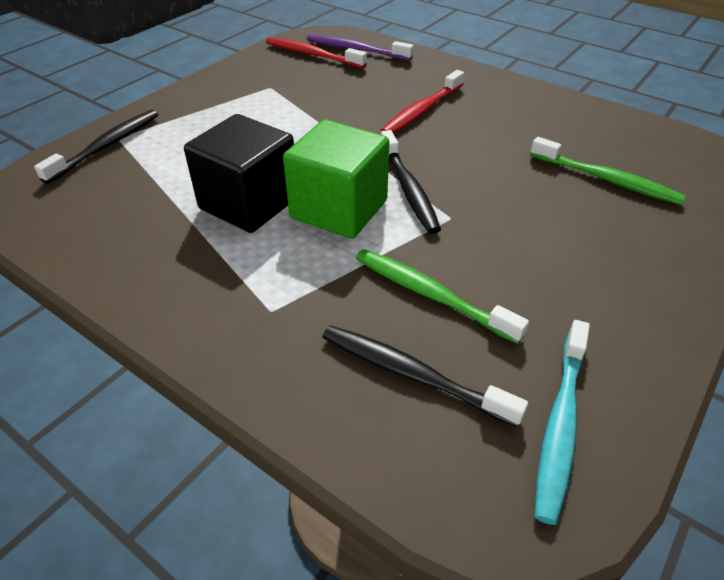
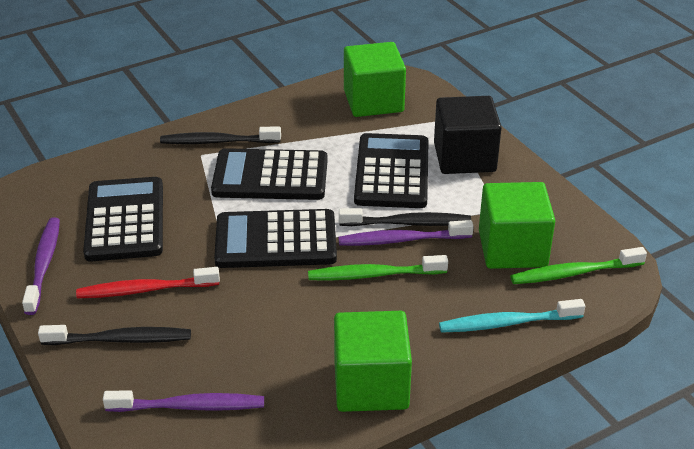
black calculator: 0 -> 4
green cube: 1 -> 3
purple toothbrush: 1 -> 3
red toothbrush: 2 -> 1

